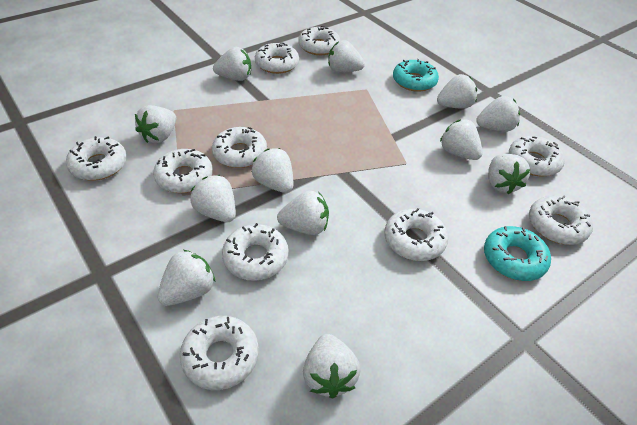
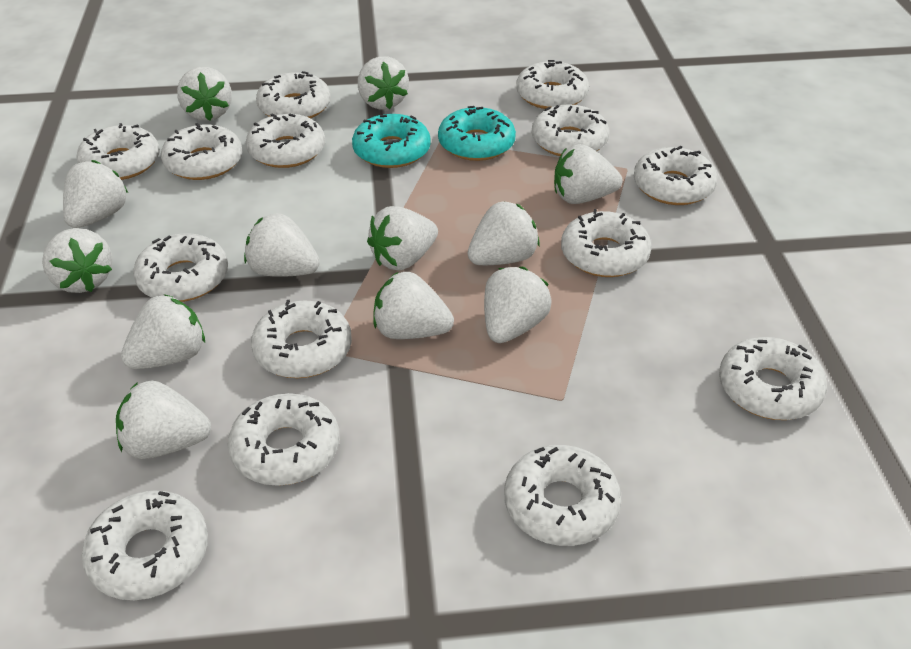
white donut: 10 -> 14

